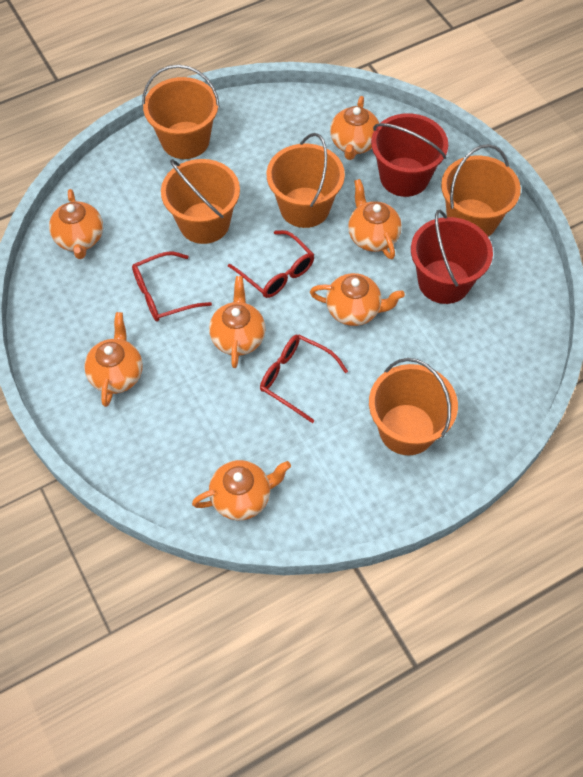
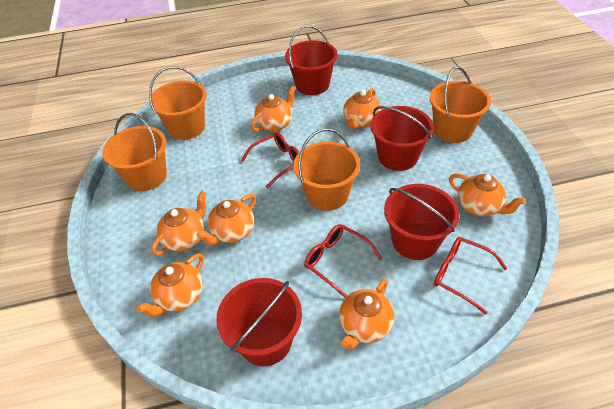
orange bucket: 5 -> 4
red bucket: 2 -> 4

